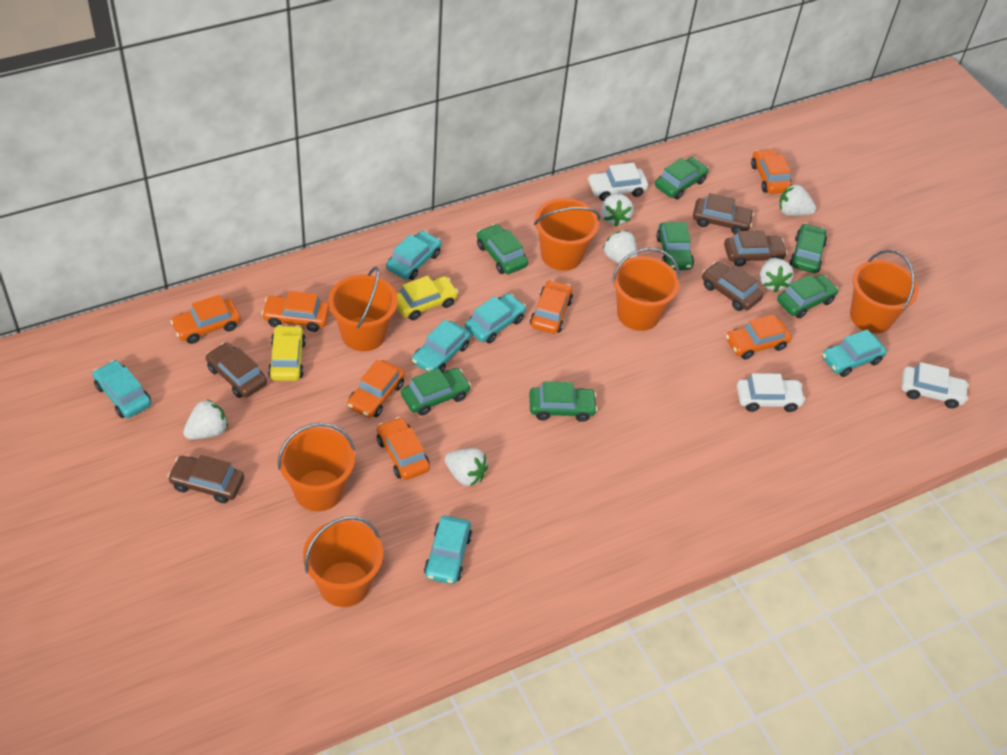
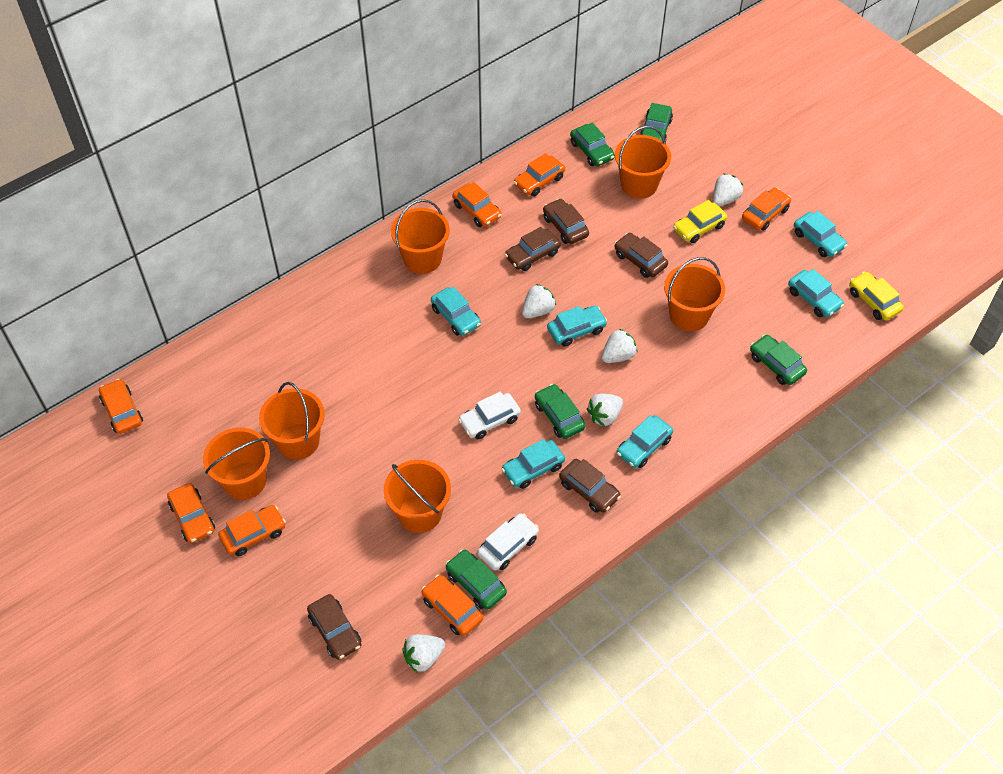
green car: 7 -> 5
white car: 3 -> 2
white strawberry: 6 -> 5

